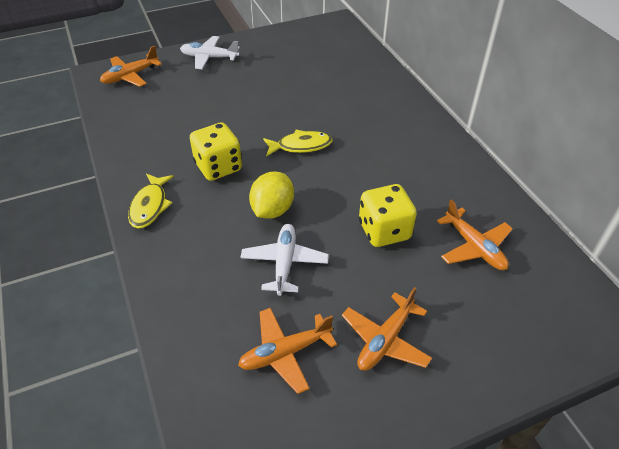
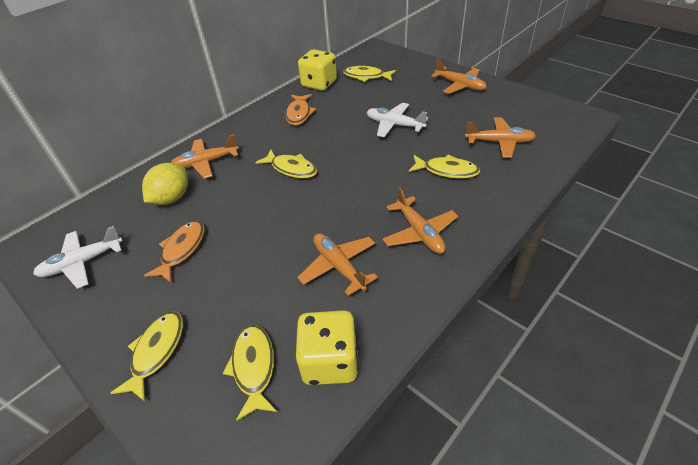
orange fish: 0 -> 2
orange plane: 4 -> 5
yellow fish: 2 -> 5

